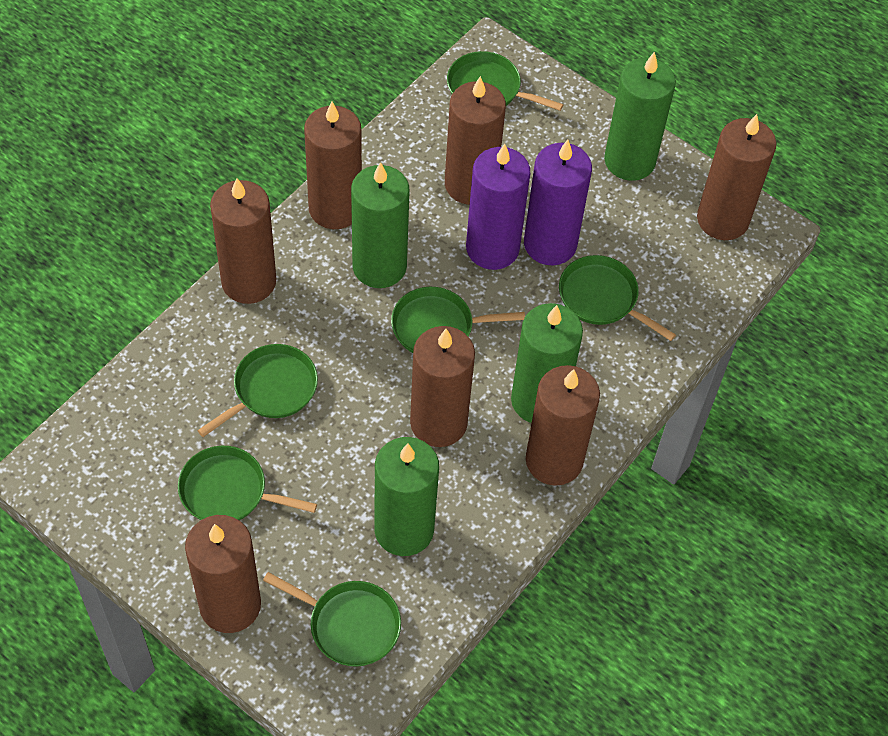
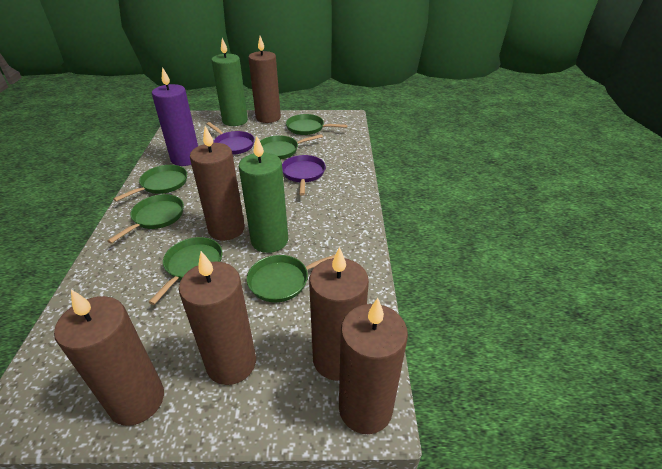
brown candle: 7 -> 6
green candle: 4 -> 2
purple candle: 2 -> 1
purple pan: 0 -> 2

